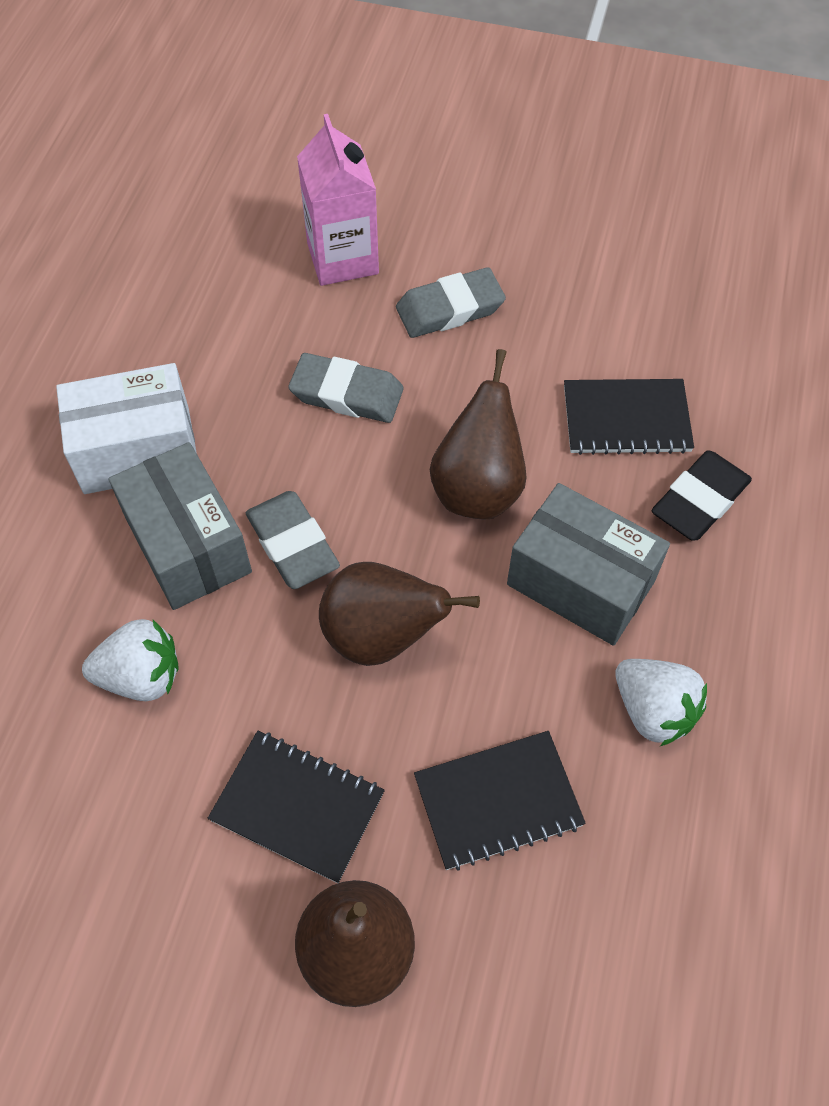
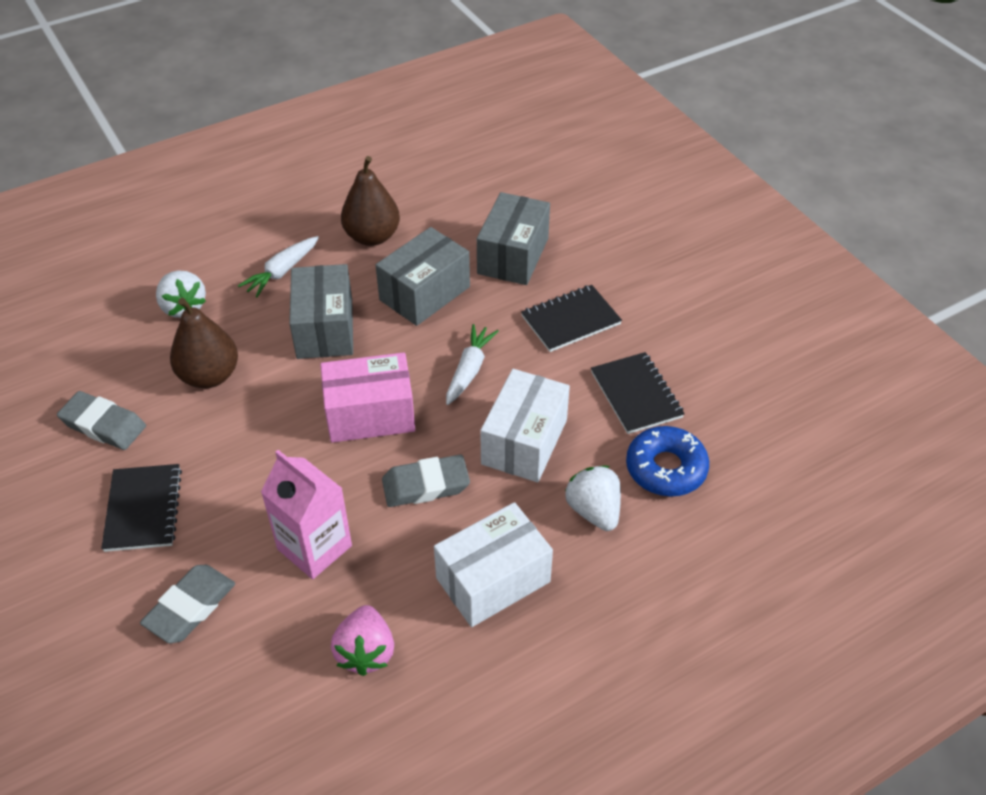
black eraser: 1 -> 0
blue donut: 0 -> 1
brown pear: 3 -> 2
grey box: 2 -> 3
pink box: 0 -> 1
pink strawberry: 0 -> 1
white box: 1 -> 2
white carrot: 0 -> 2

